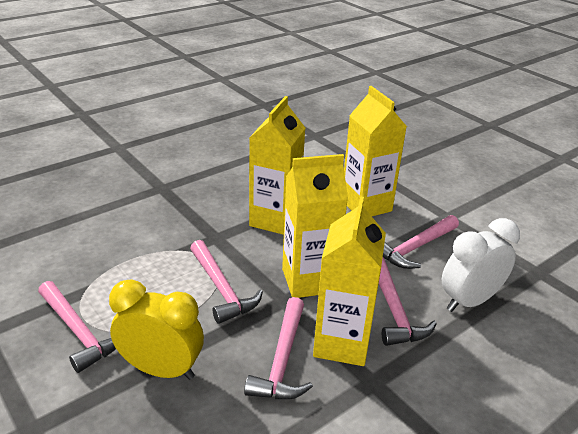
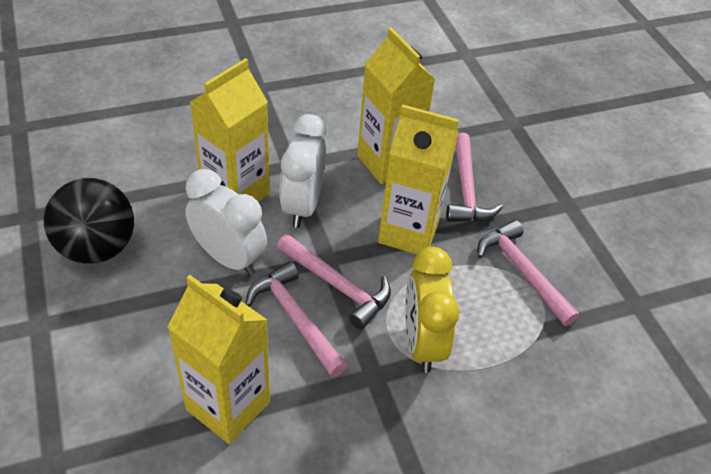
black ball: 0 -> 1
pink hammer: 5 -> 4
white clock: 1 -> 2

